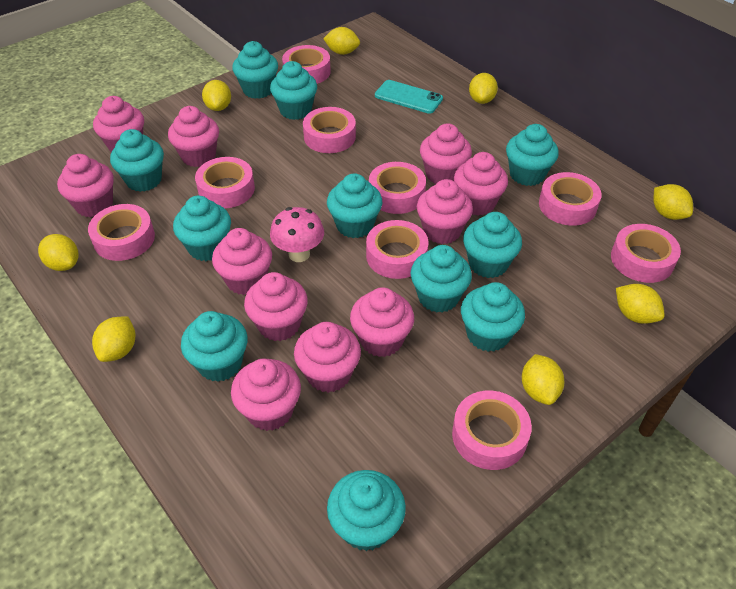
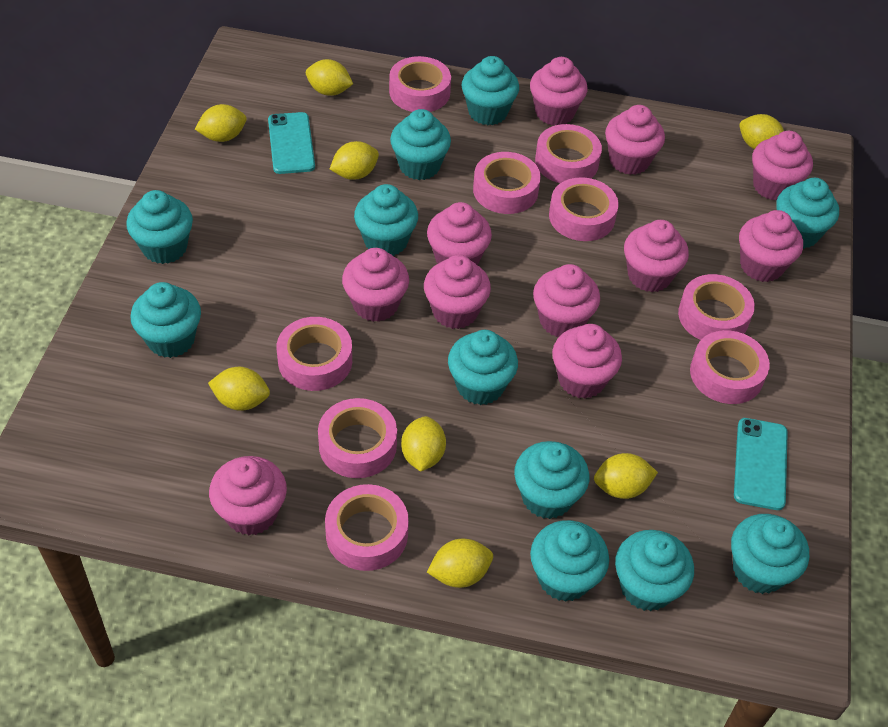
pink mushroom: 1 -> 0
turquoise phone: 1 -> 2

